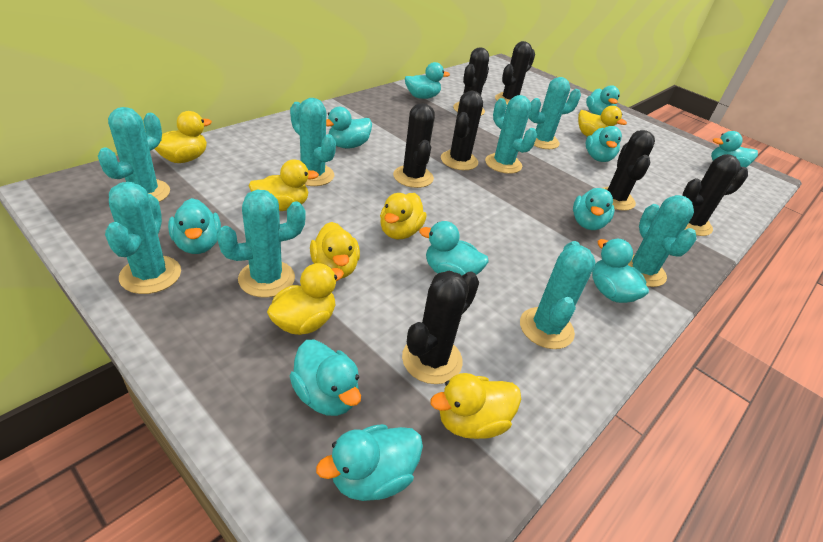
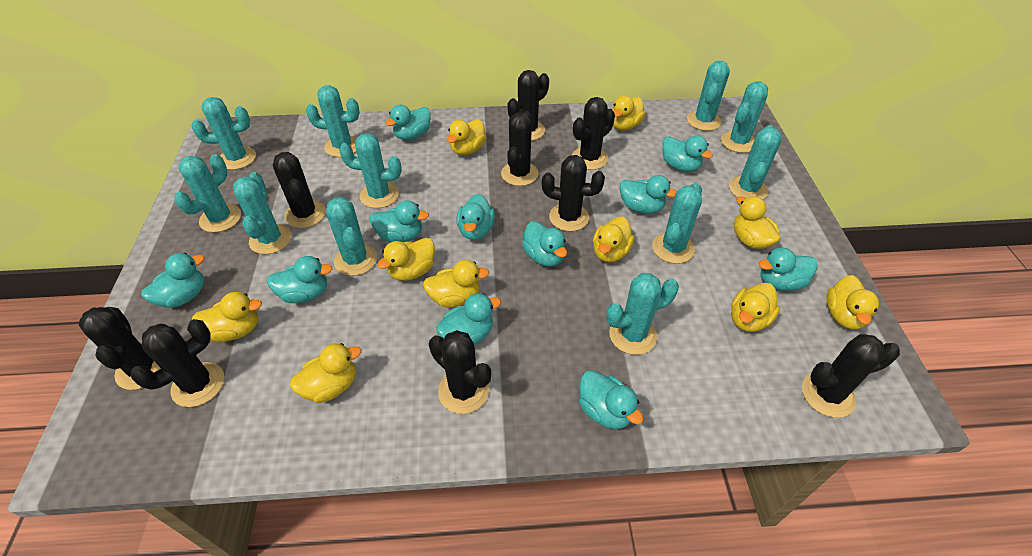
black cactus: 7 -> 9
turquoise cactus: 8 -> 11
yellow duck: 7 -> 10

